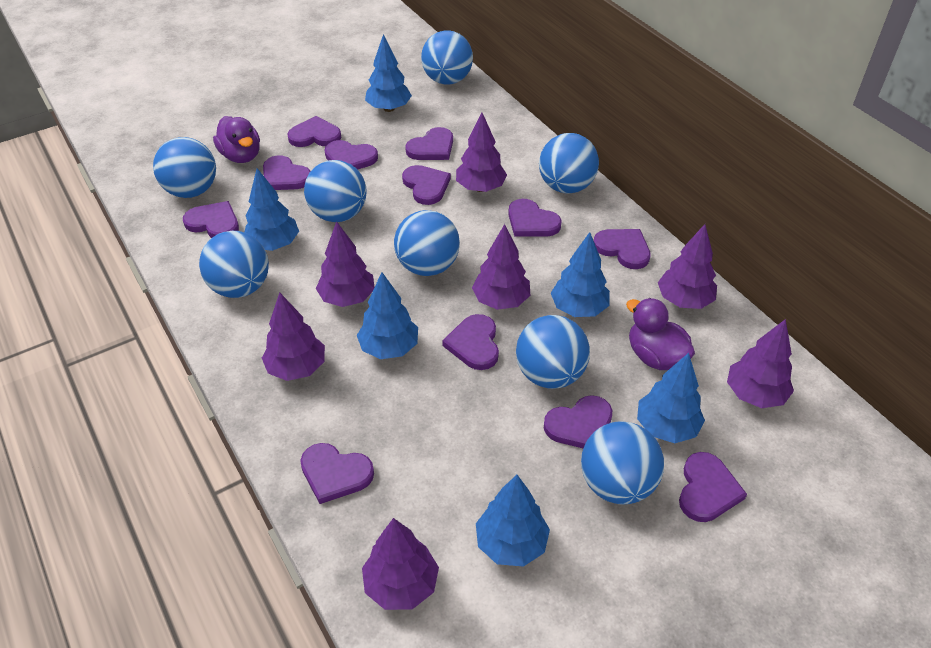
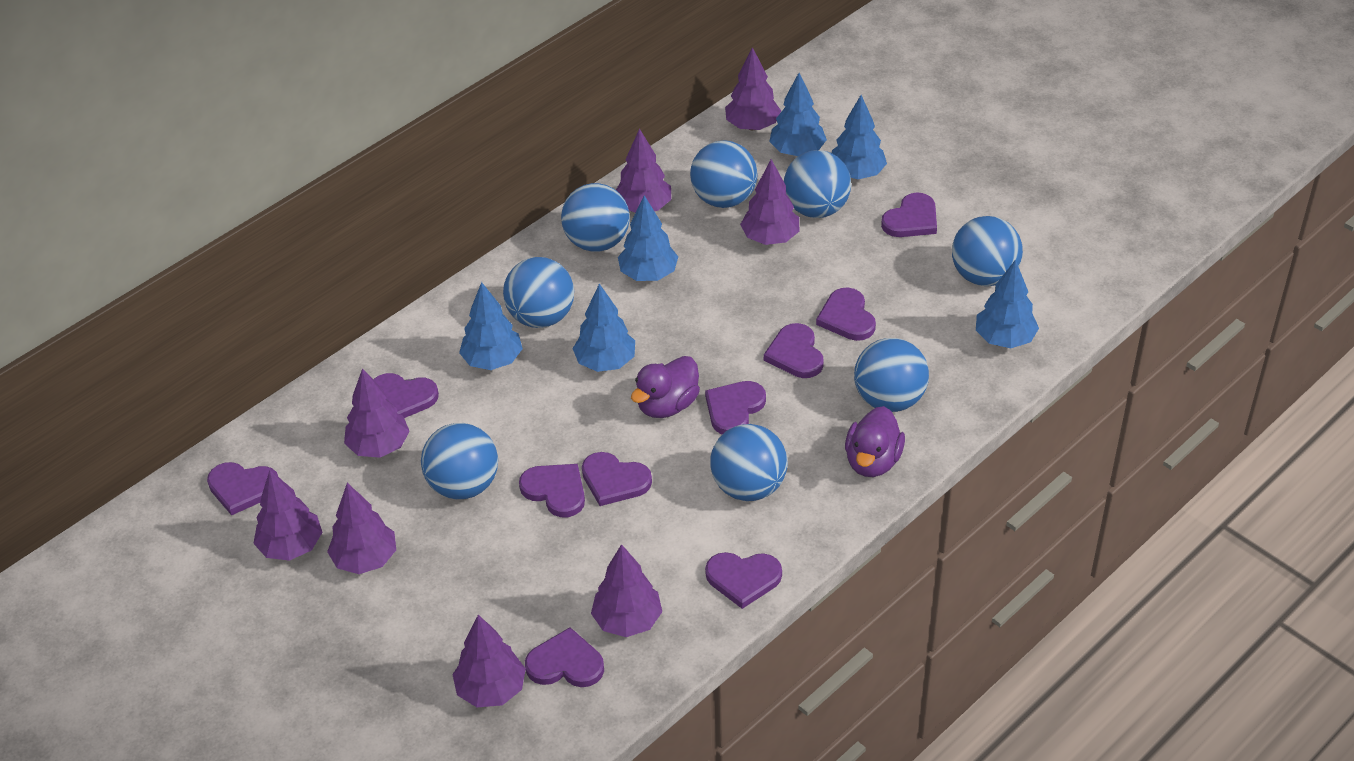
purple heart: 12 -> 10
purple tree: 7 -> 8

